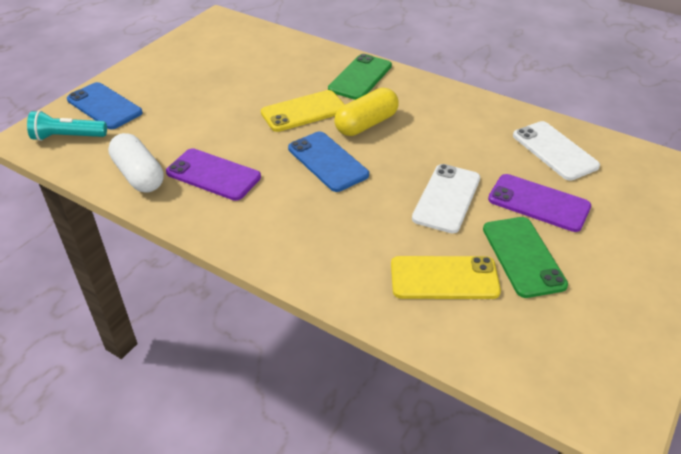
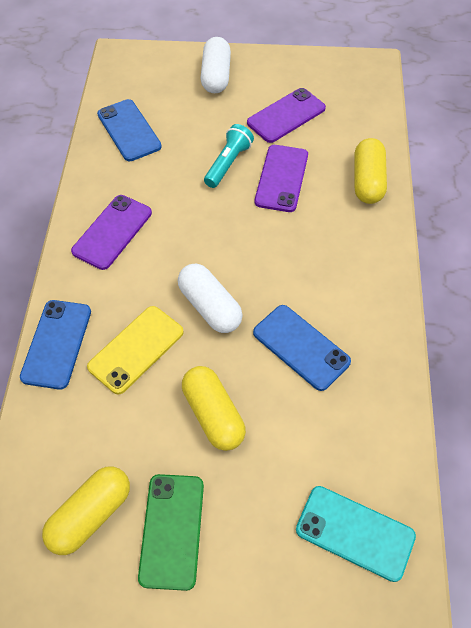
blue phone: 2 -> 3
green phone: 2 -> 1
purple phone: 2 -> 3
turquoise phone: 0 -> 1
white capsule: 1 -> 2
white phone: 2 -> 0
yellow capsule: 1 -> 3
yellow phone: 2 -> 1

